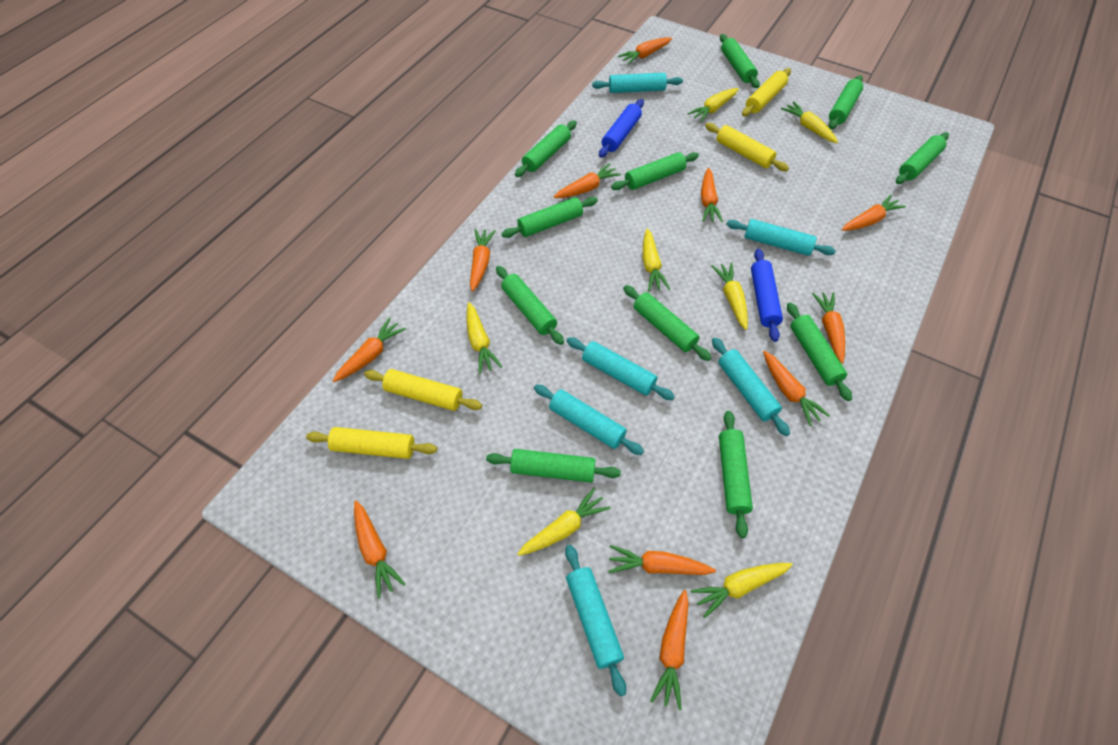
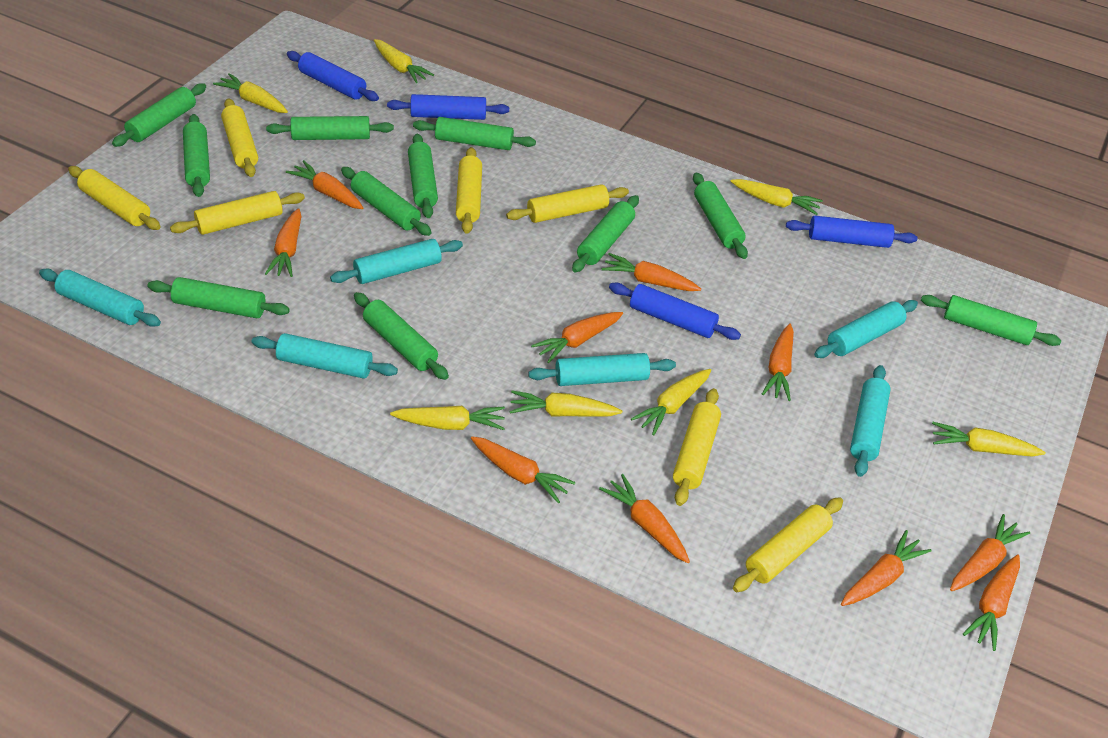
blue rolling pin: 2 -> 4
orange carrot: 11 -> 10
yellow rolling pin: 4 -> 7

